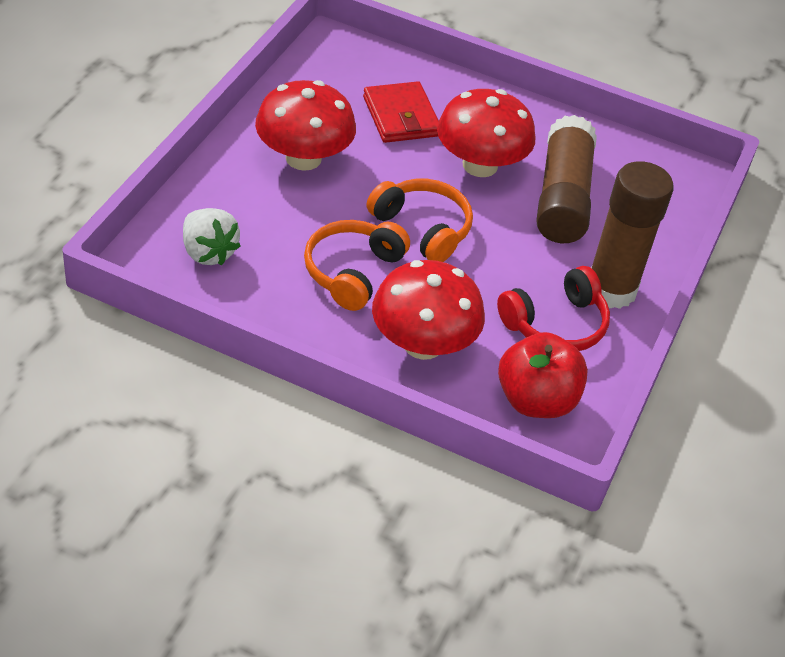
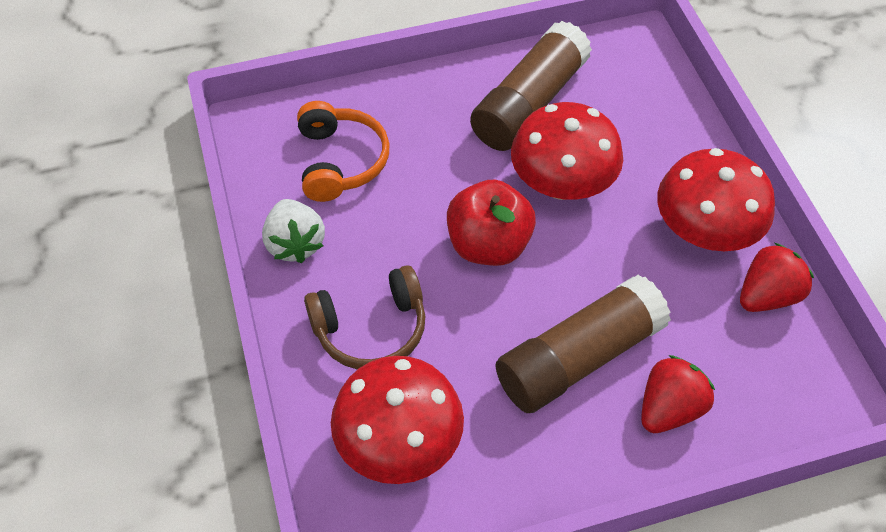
brown headphones: 0 -> 1
orange headphones: 2 -> 1
red headphones: 1 -> 0
red strawberry: 0 -> 2
red wallet: 1 -> 0

